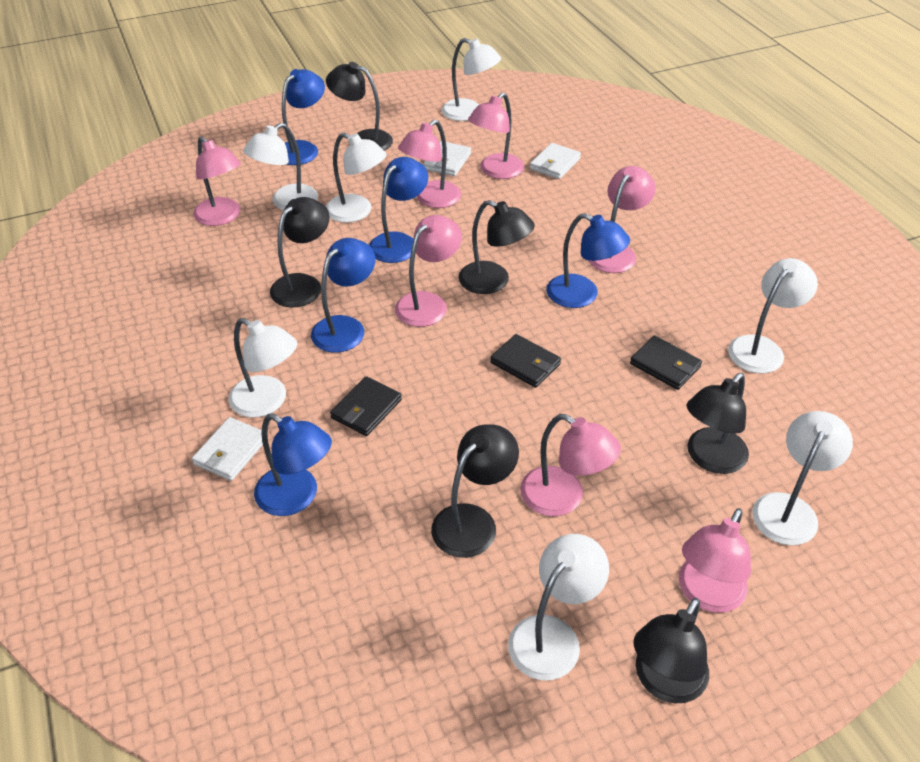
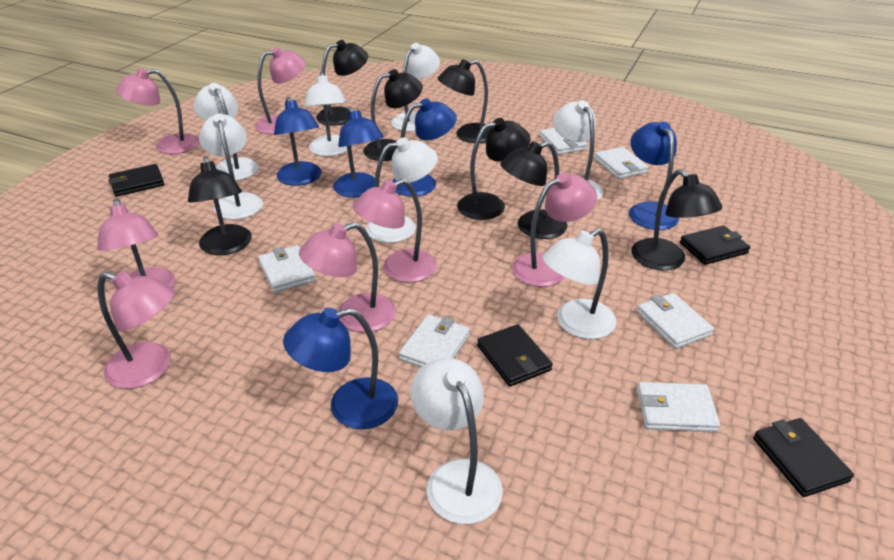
black lamp: 6 -> 7
black wallet: 3 -> 4
white lamp: 7 -> 8
white wallet: 3 -> 6

